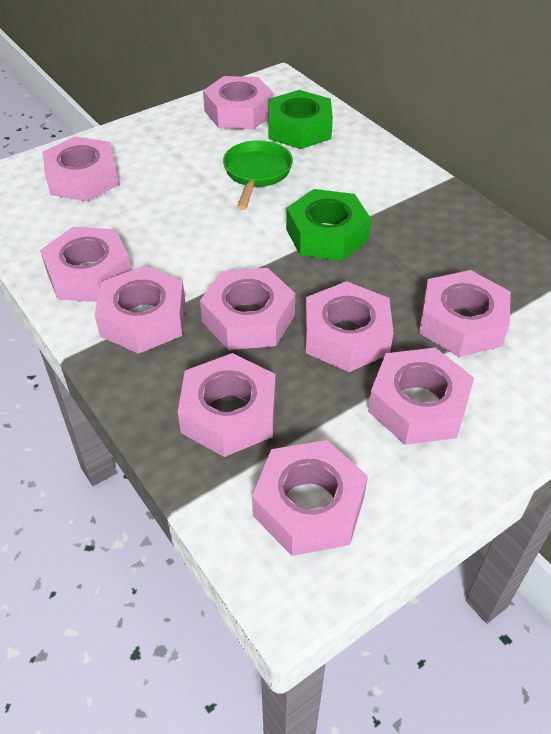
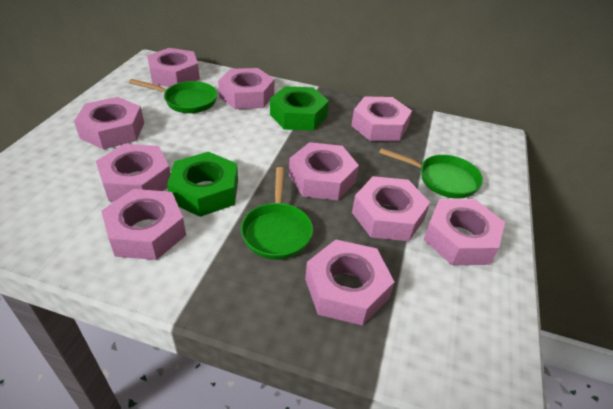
green pan: 1 -> 3

